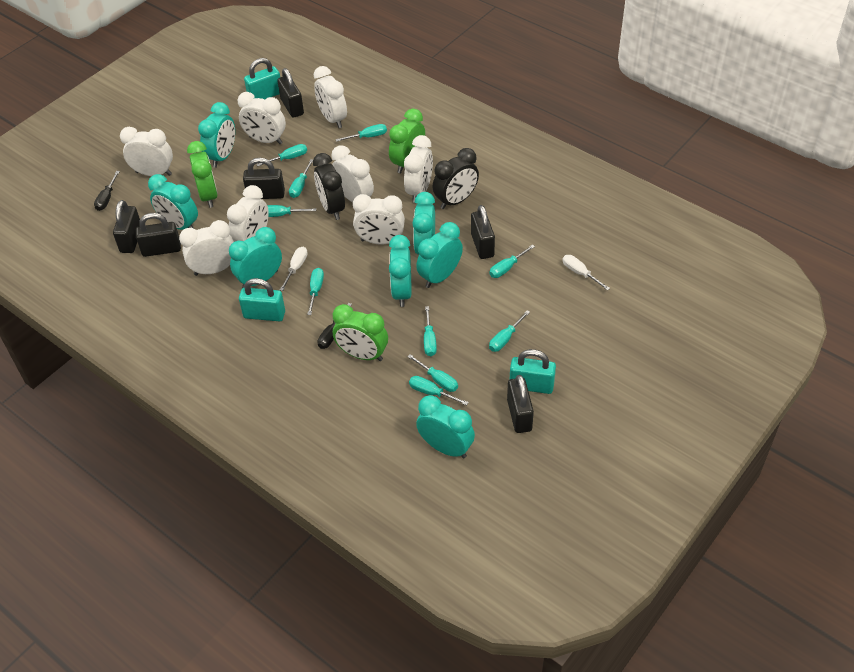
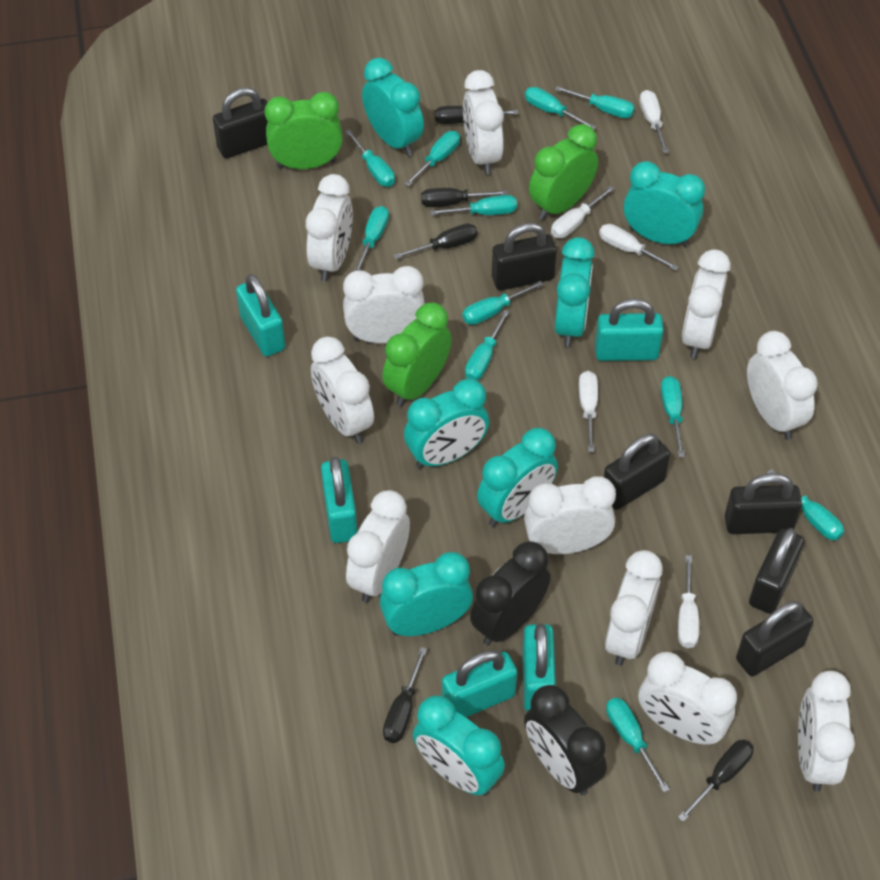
black screwdriver: 2 -> 5
turquoise padlock: 3 -> 5
turquoise screwdriver: 10 -> 11
white clock: 8 -> 11
white screwdriver: 2 -> 5

